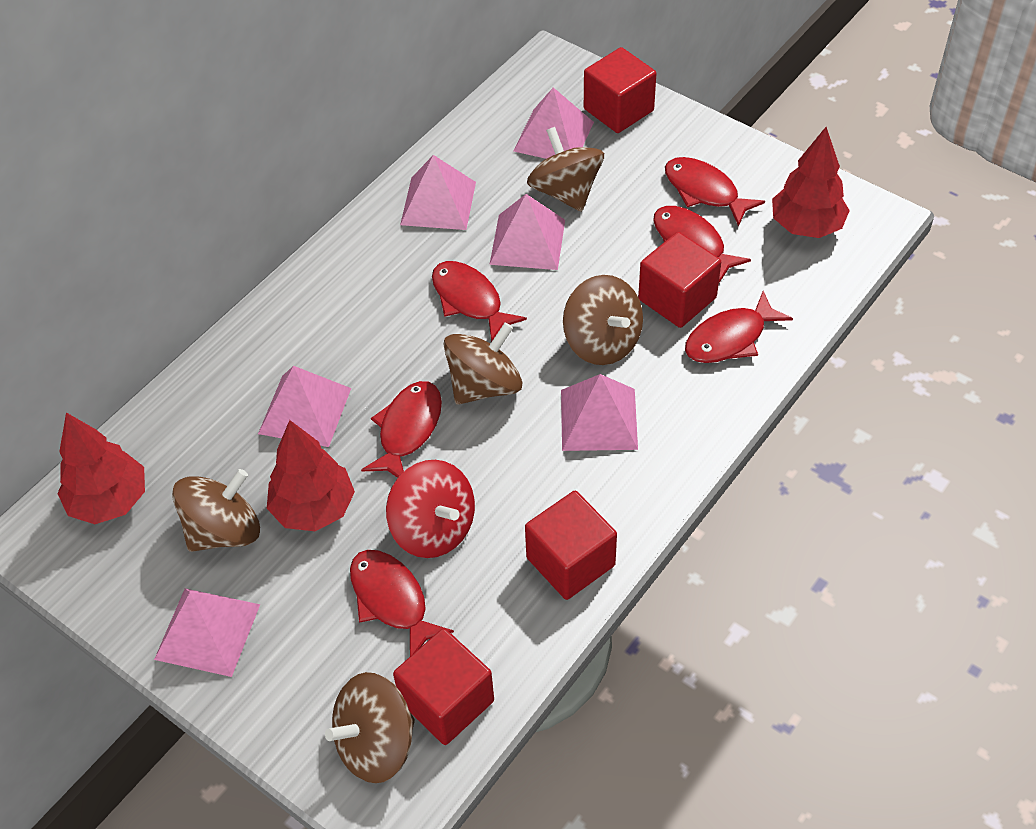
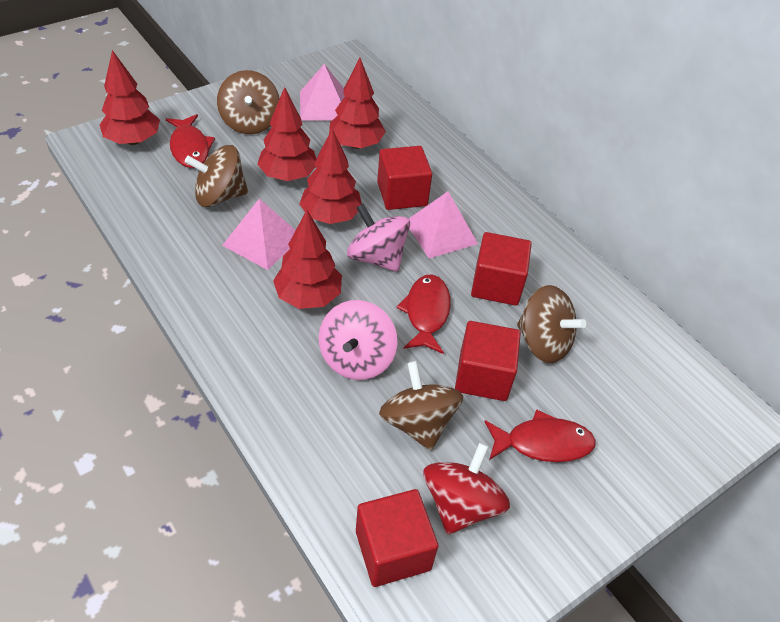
brown spinning top: 5 -> 4
pink pyramid: 6 -> 3
pink spinning top: 0 -> 2
red fish: 6 -> 3
red tree: 3 -> 5

